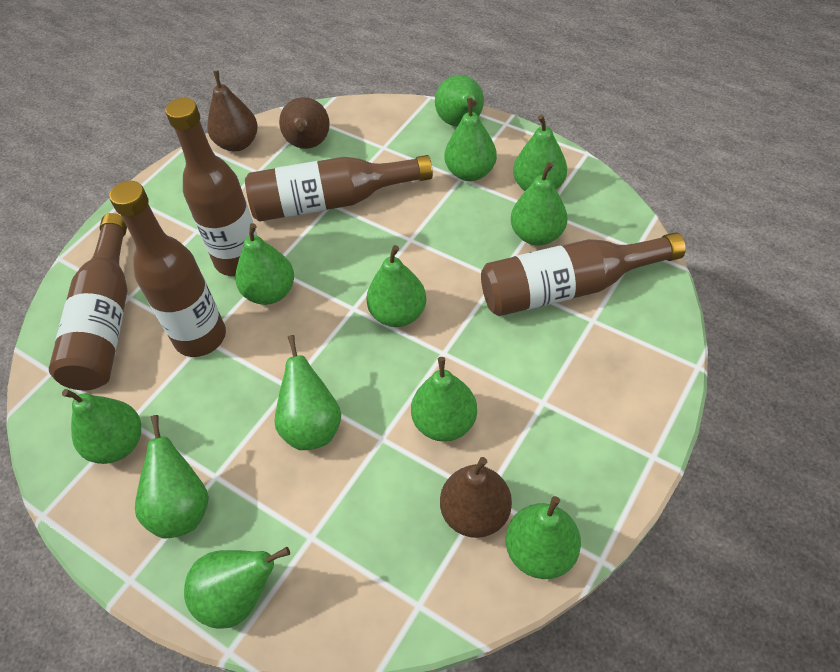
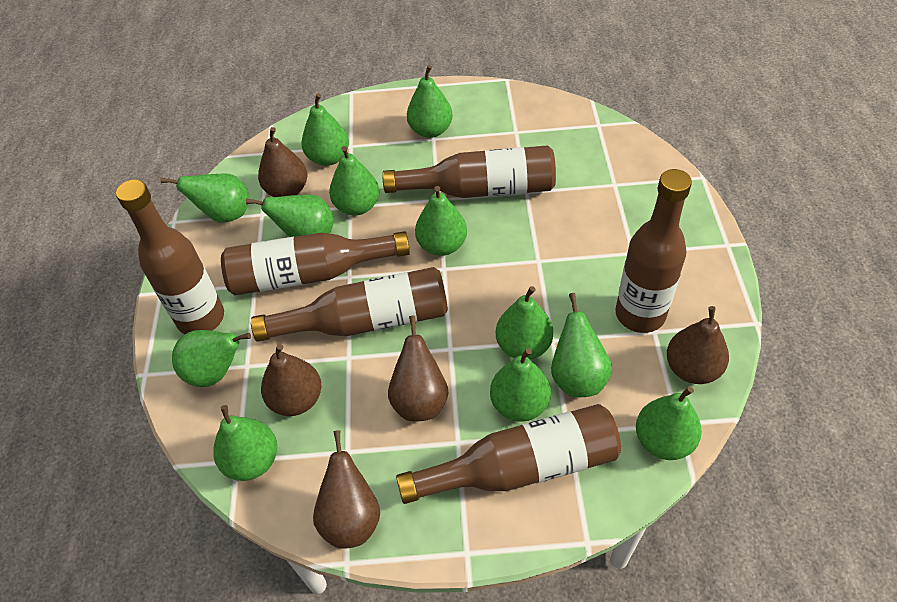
brown bottle: 5 -> 6
brown pear: 3 -> 5

